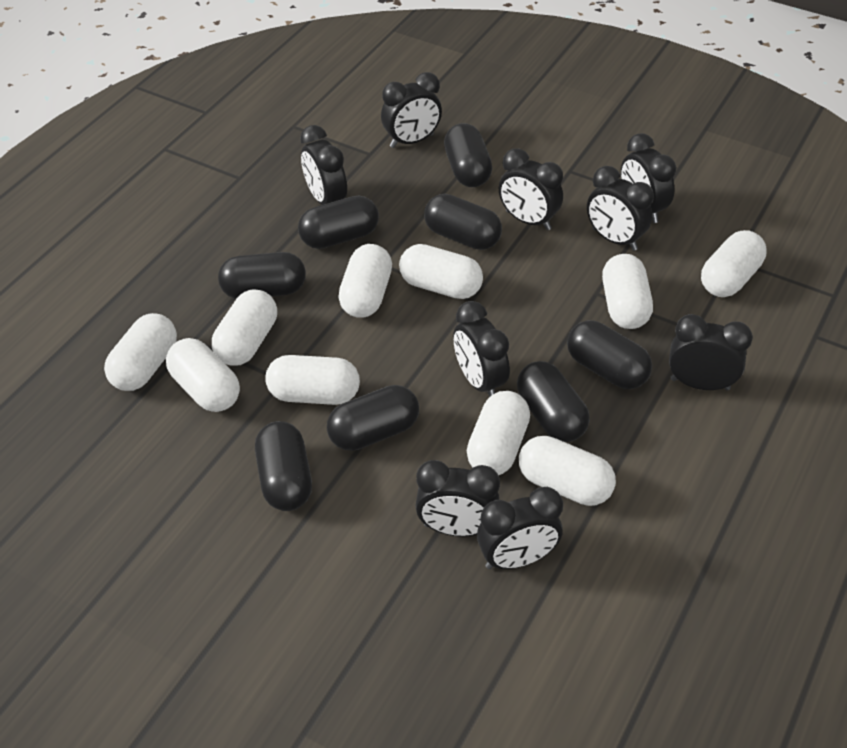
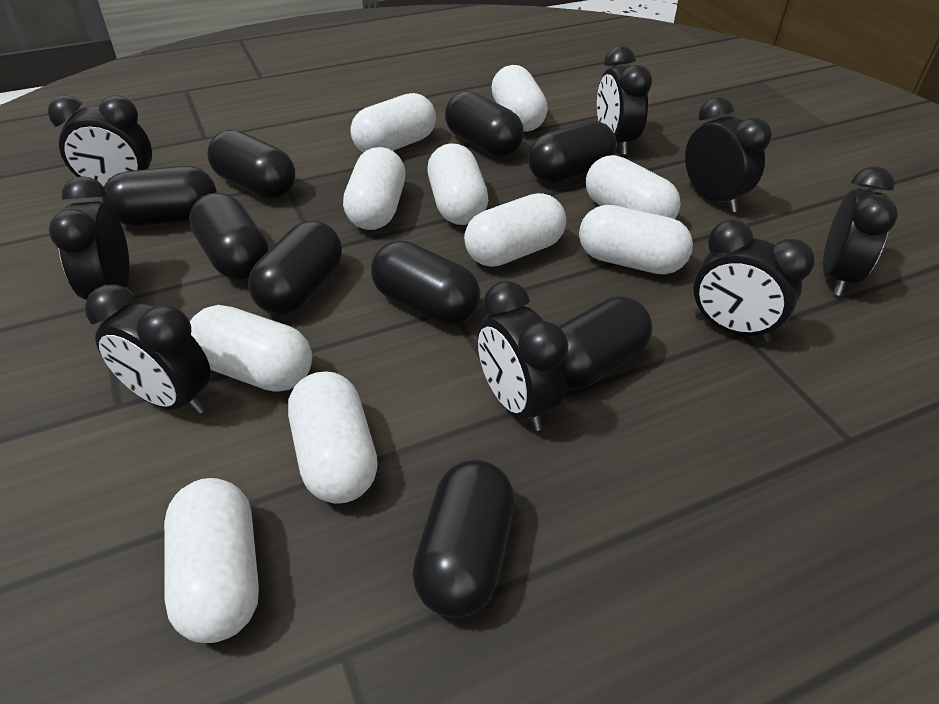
black capsule: 8 -> 9
black clock: 9 -> 8

